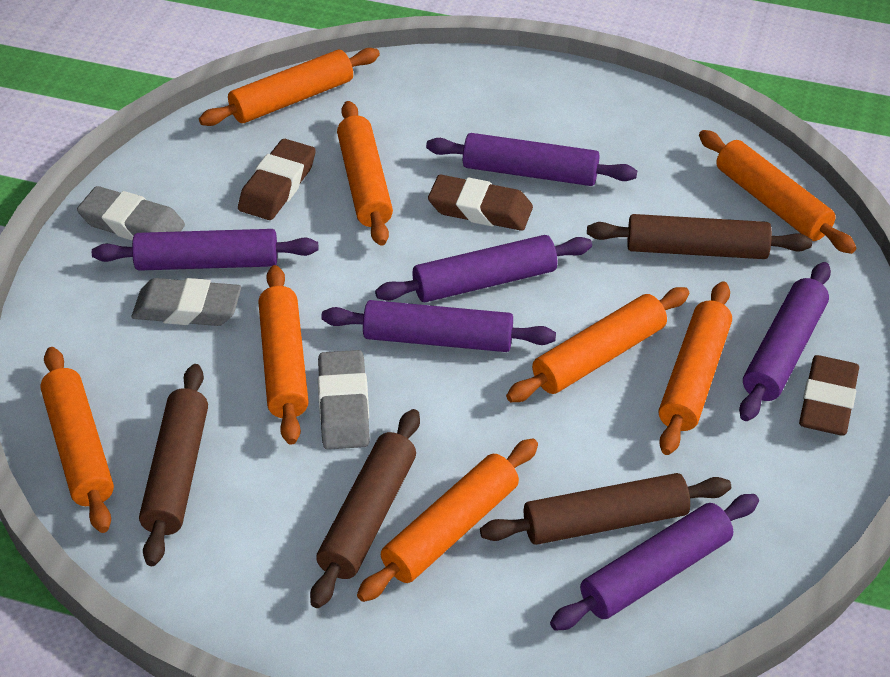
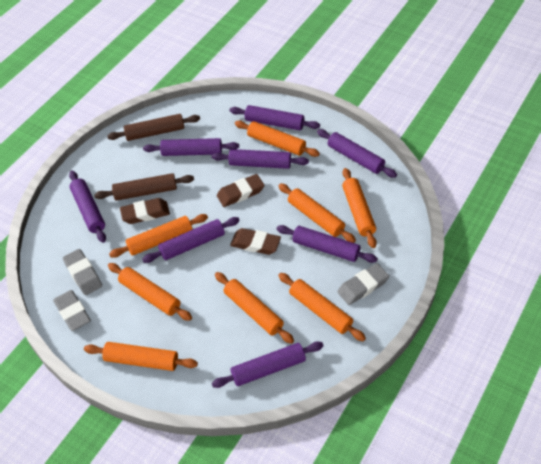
brown rolling pin: 4 -> 2
purple rolling pin: 6 -> 8

